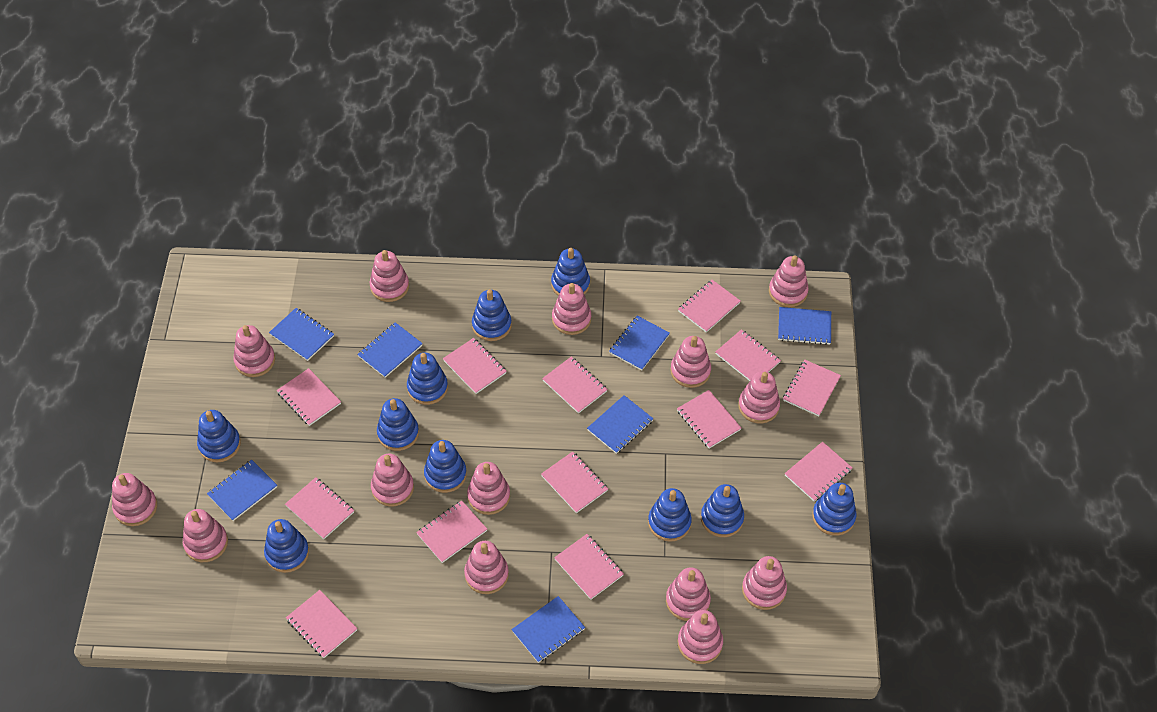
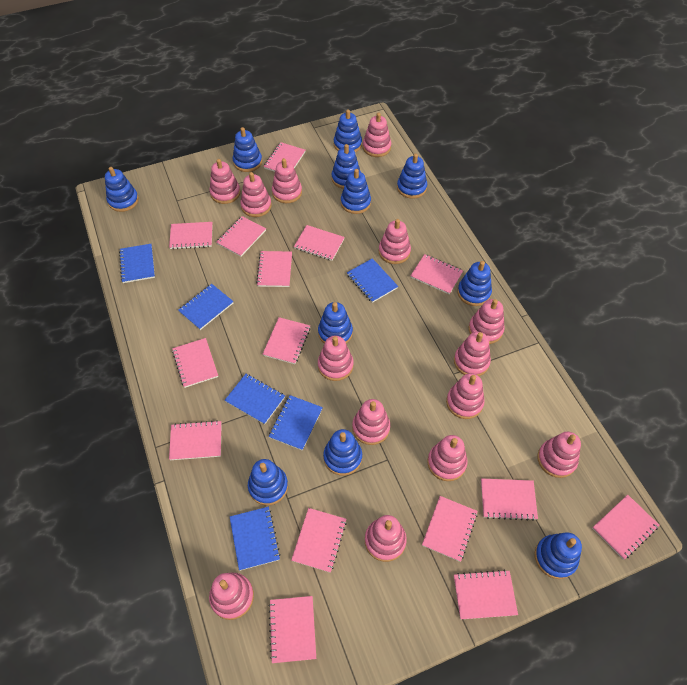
blue notebook: 7 -> 6
blue stacking toy: 10 -> 11
pink notebook: 13 -> 15

